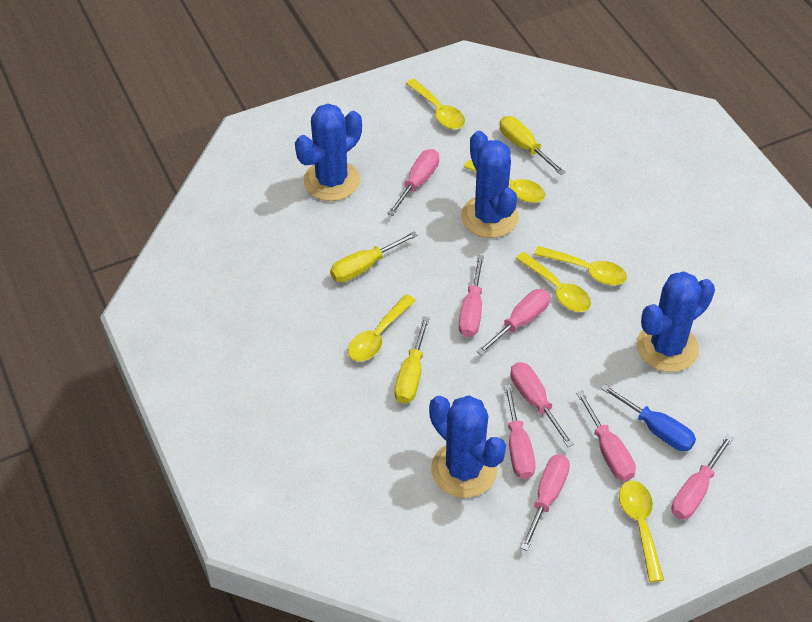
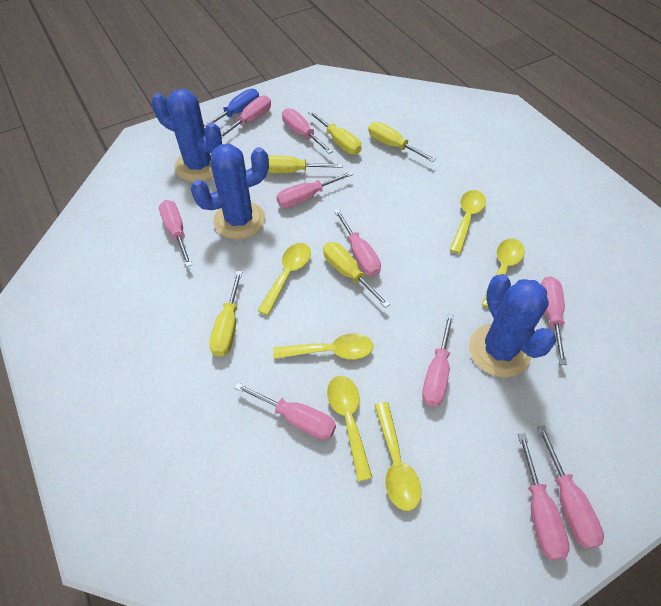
blue cactus: 4 -> 3
pink screwdriver: 8 -> 10
yellow screwdriver: 3 -> 5

